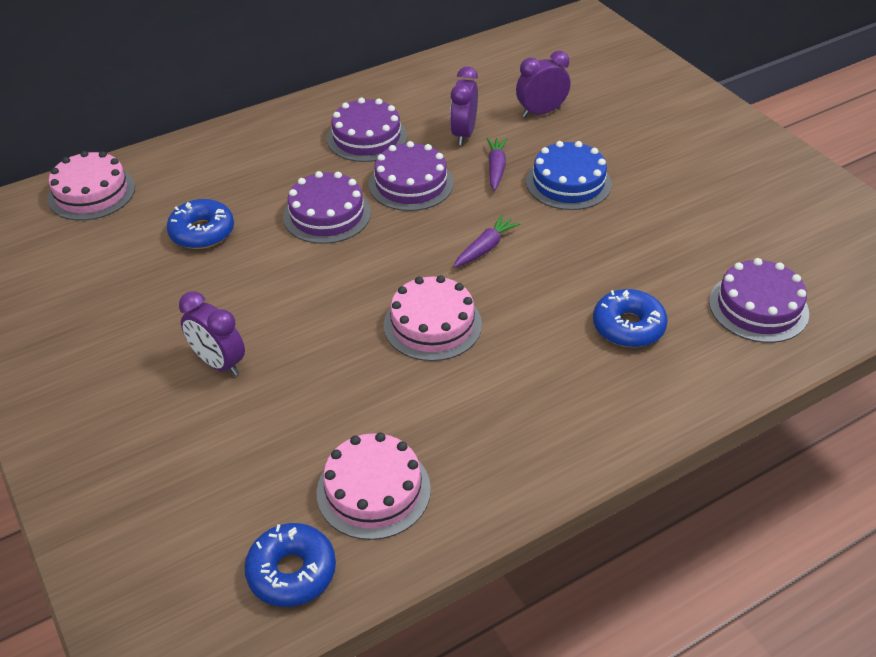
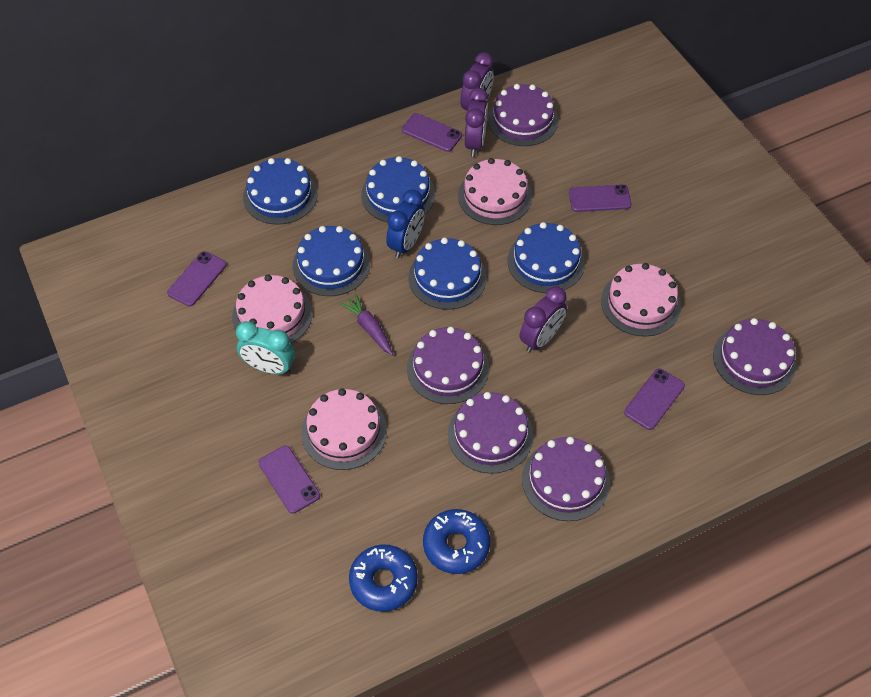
blue cake: 1 -> 5
blue clock: 0 -> 1
blue donut: 3 -> 2
pink cake: 3 -> 4
purple cake: 4 -> 5
purple carrot: 2 -> 1
purple phone: 0 -> 5
turquoise clock: 0 -> 1

